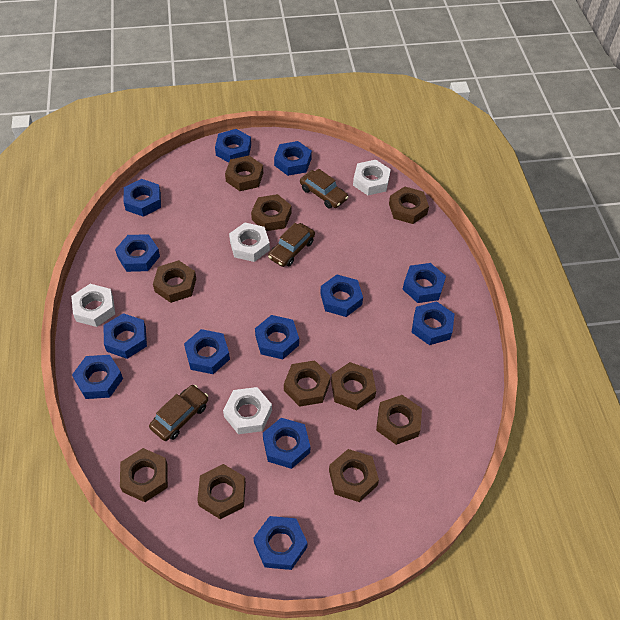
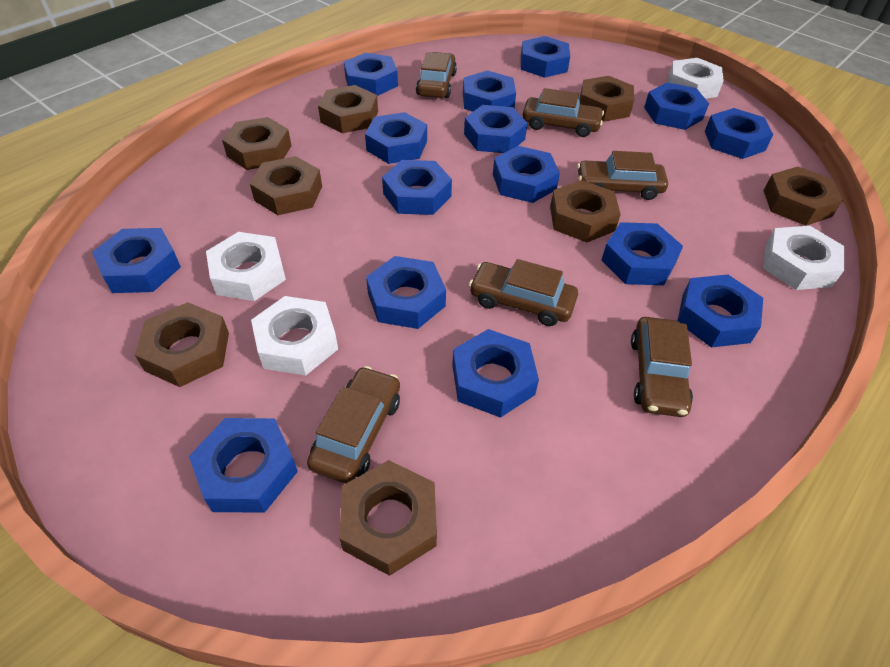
blue nut: 13 -> 15
brown car: 3 -> 6
brown nut: 10 -> 8

